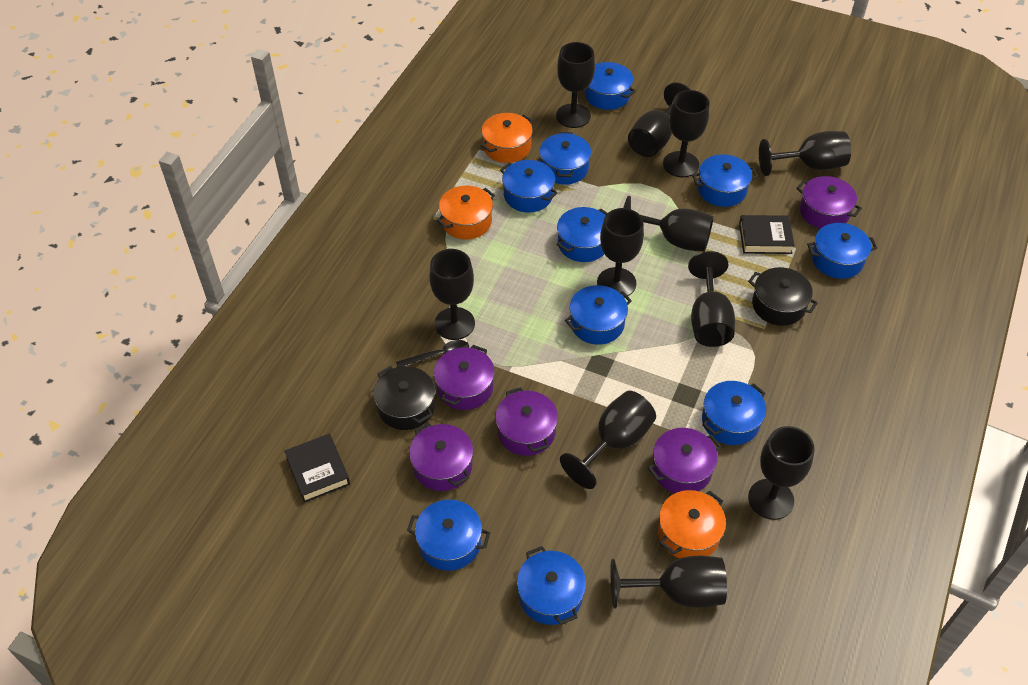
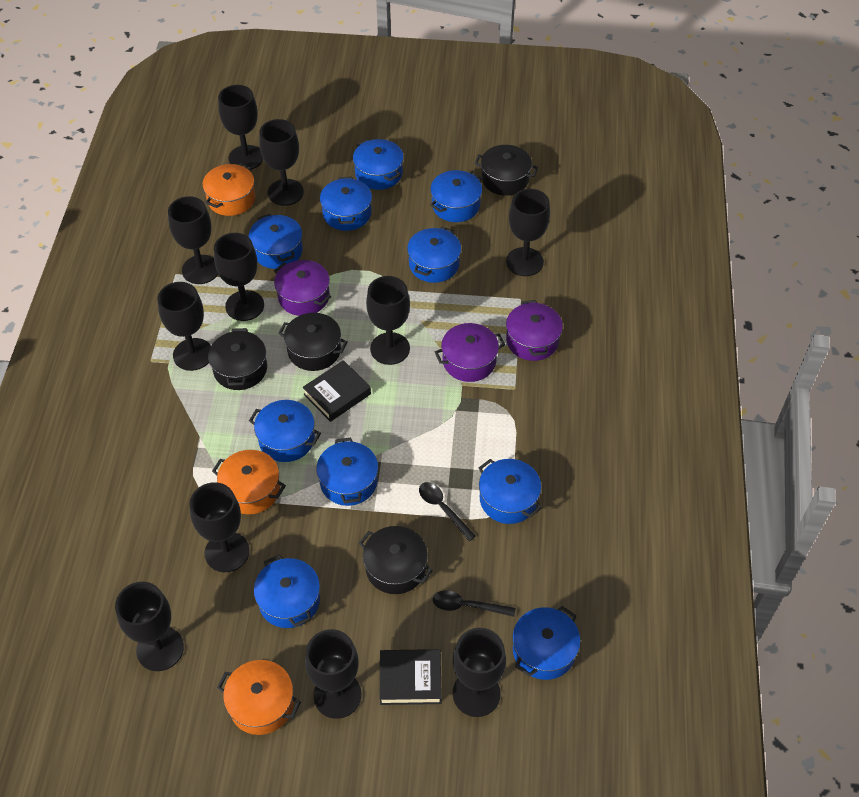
black pot: 2 -> 4
black spoon: 1 -> 2
purple pot: 5 -> 3

